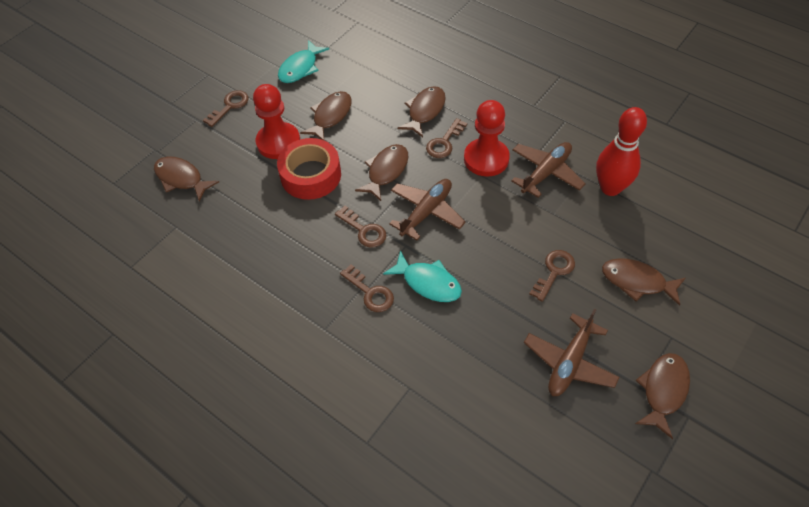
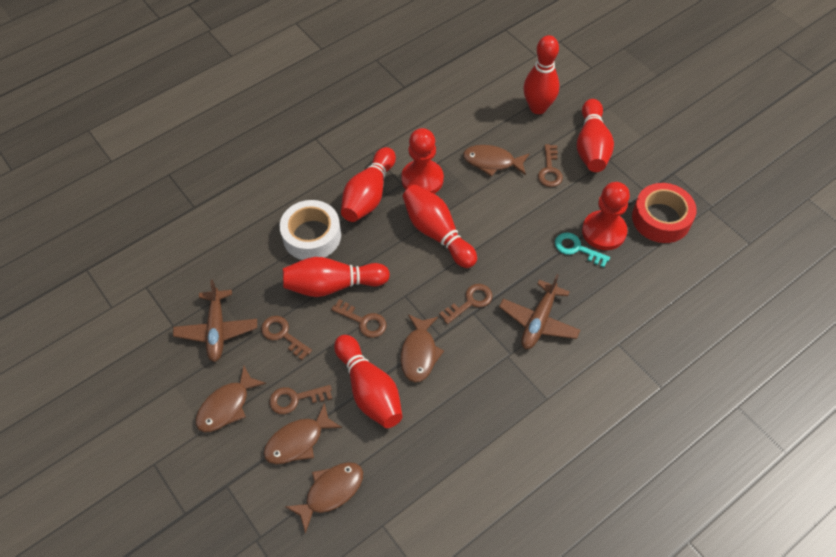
brown fish: 6 -> 5
brown plane: 3 -> 2
red bowling pin: 1 -> 6
turquoise fish: 2 -> 0
turquoise key: 0 -> 1
white tape: 0 -> 1

